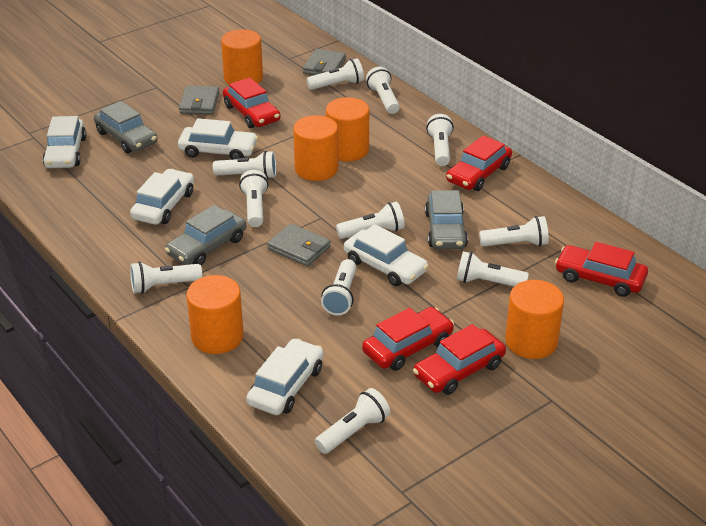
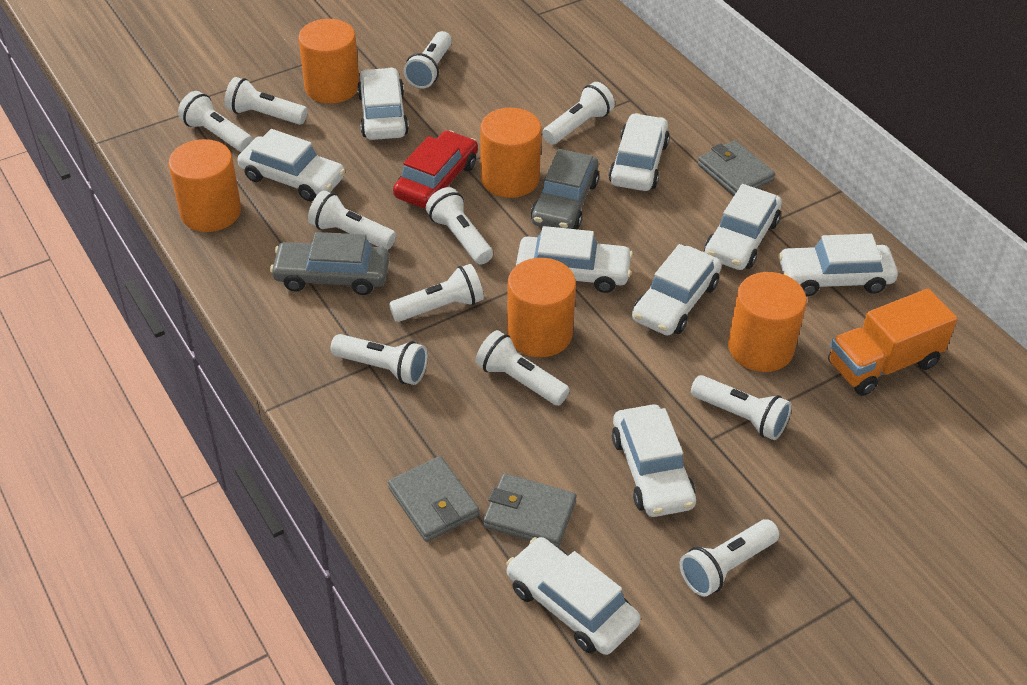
grey car: 3 -> 2
orange truck: 0 -> 1
red car: 5 -> 1
white car: 5 -> 9

